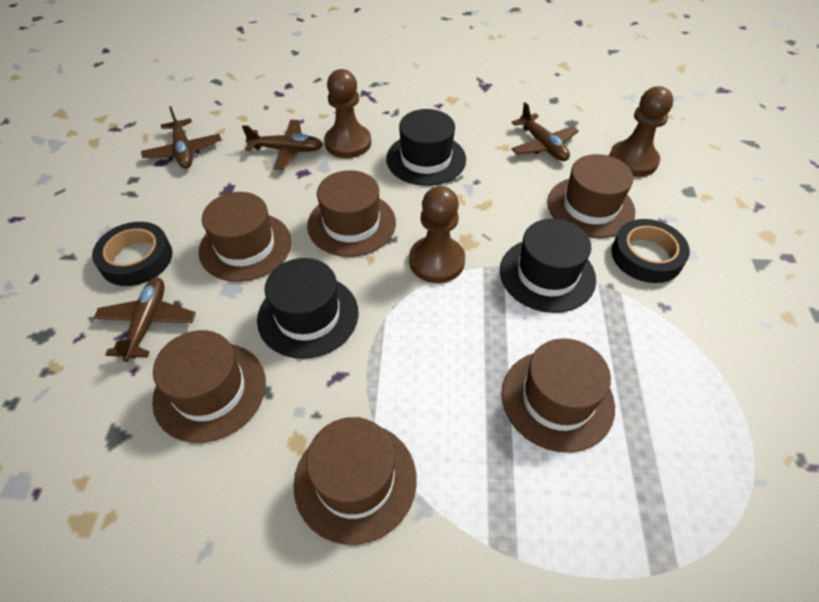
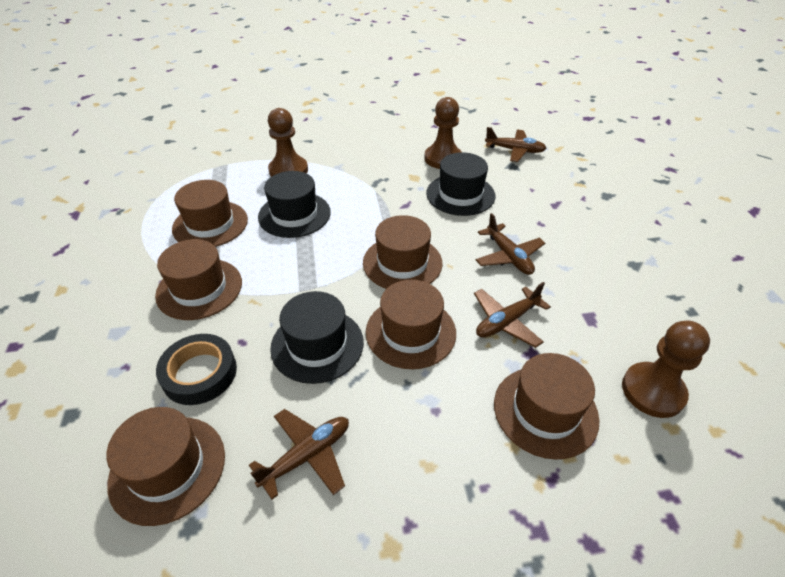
black tape: 2 -> 1

